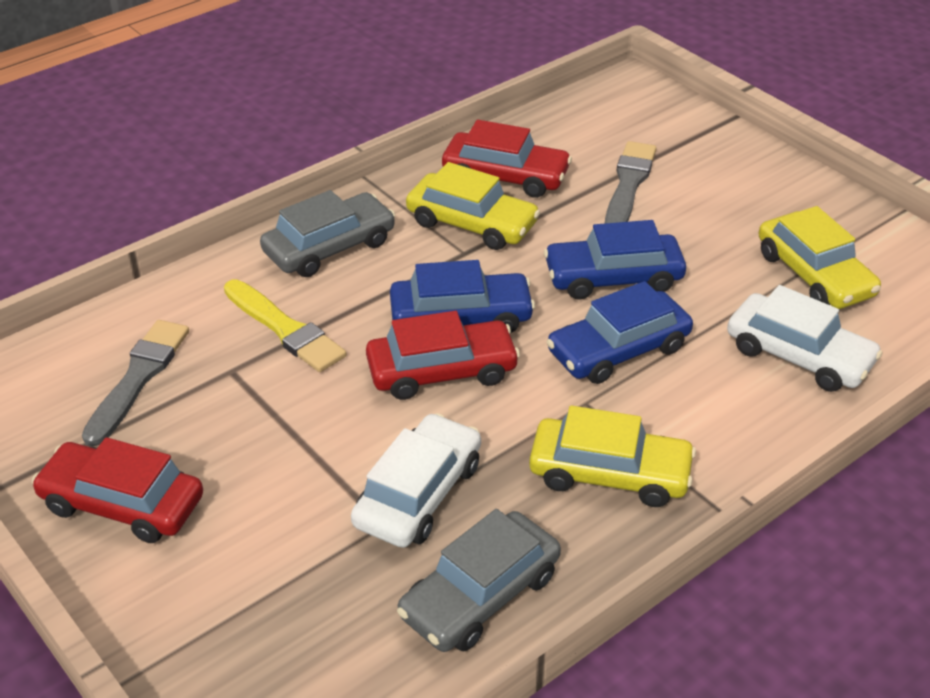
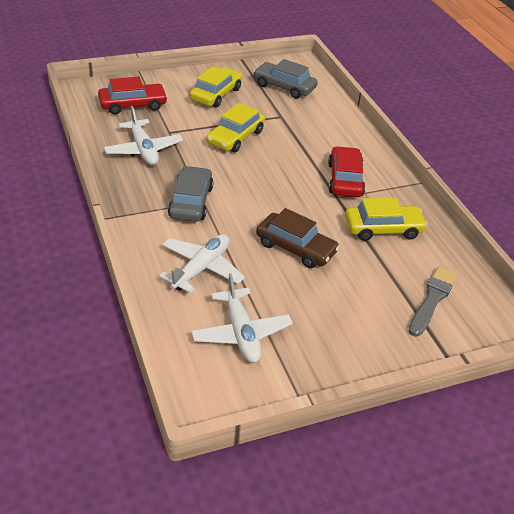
blue car: 3 -> 0
brown car: 0 -> 1
grey brush: 2 -> 1
red car: 3 -> 2
white car: 2 -> 0
white plane: 0 -> 3
yellow brush: 1 -> 0

